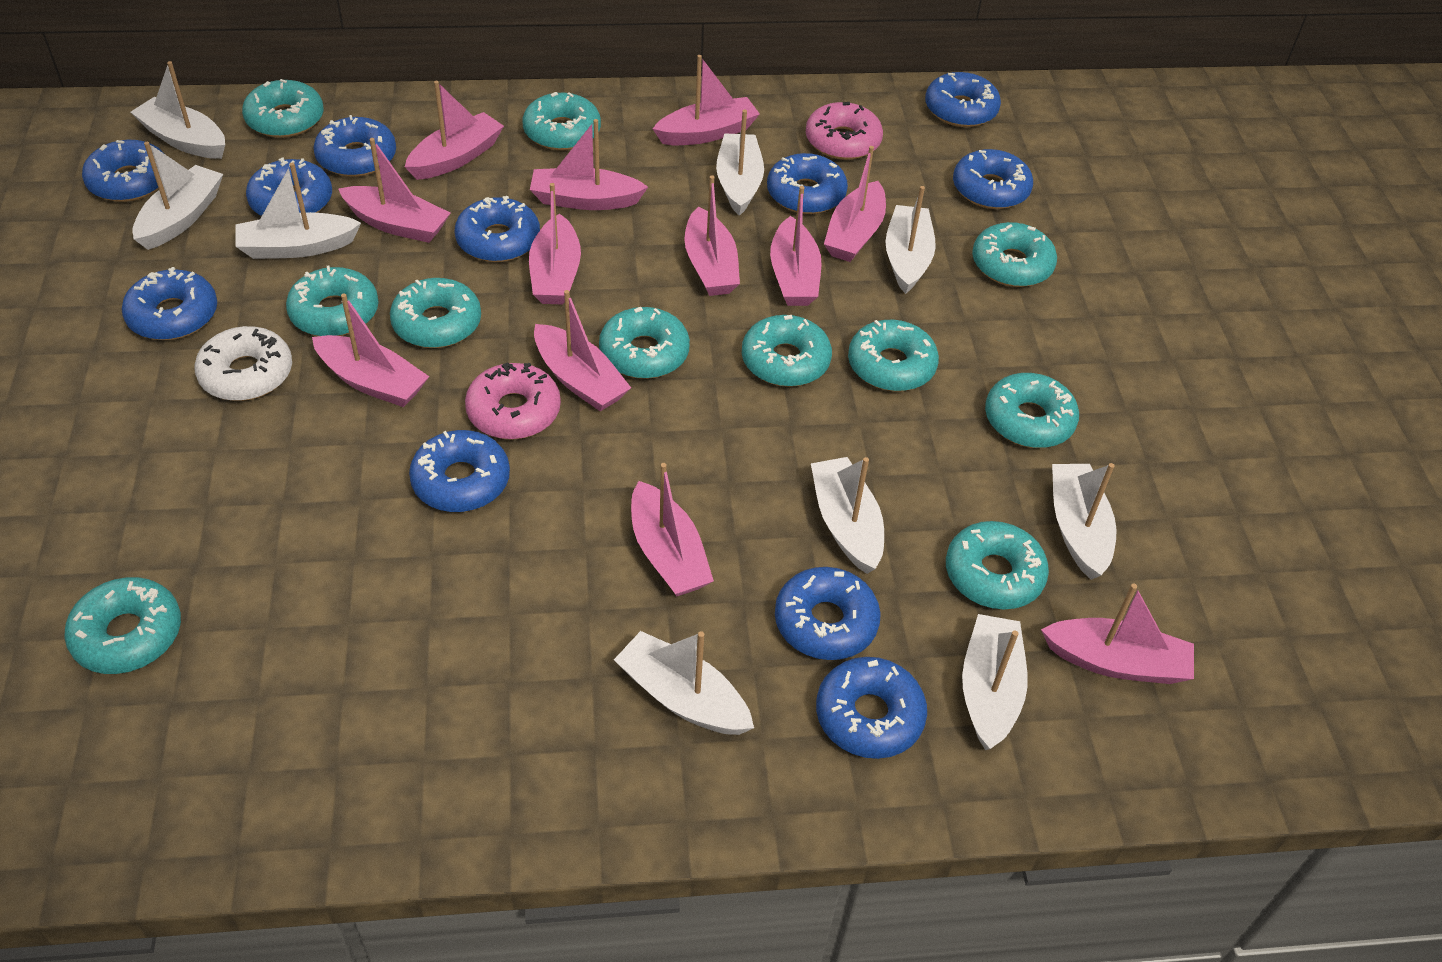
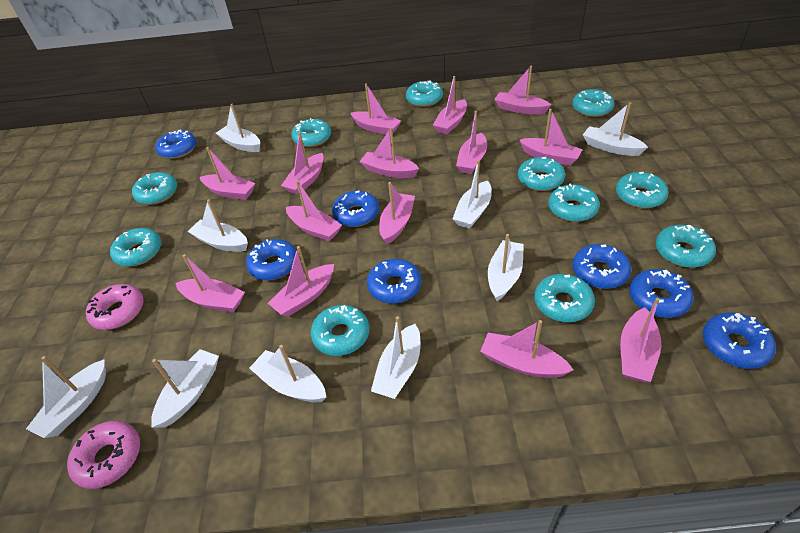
blue donut: 11 -> 7
pink boat: 12 -> 14
white donut: 1 -> 0

